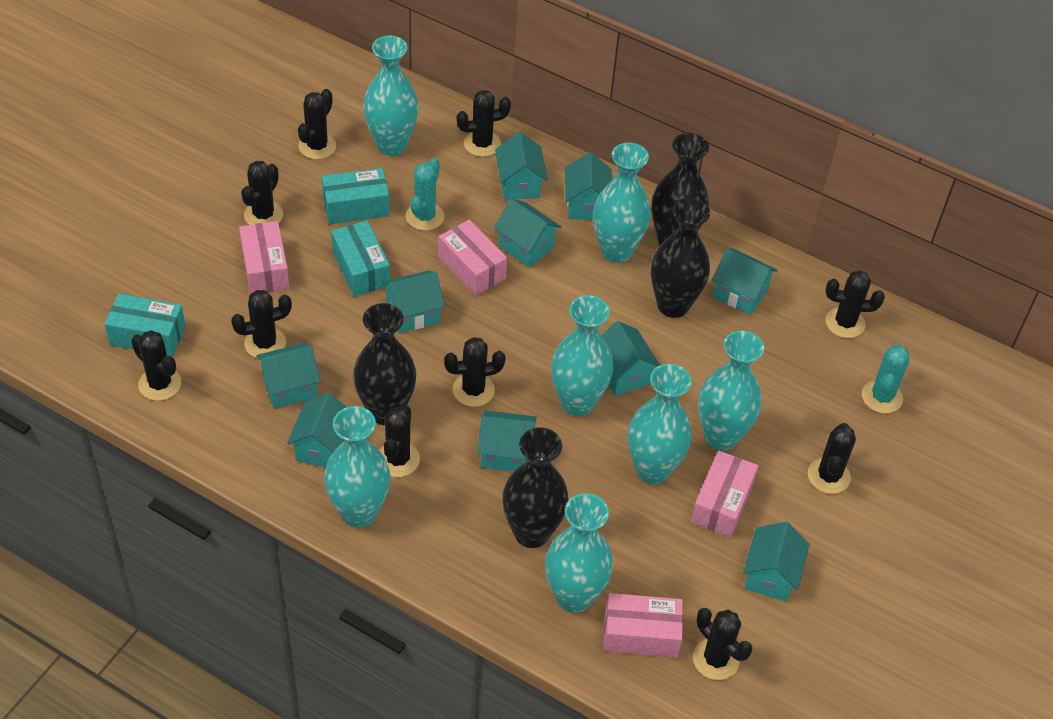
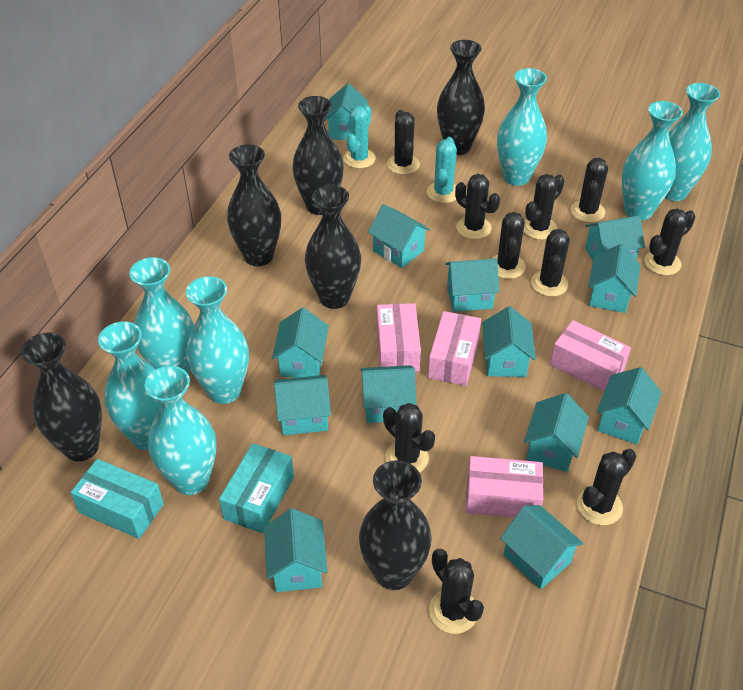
black vase: 4 -> 6
turquoise box: 3 -> 2
turquoise house: 10 -> 13

